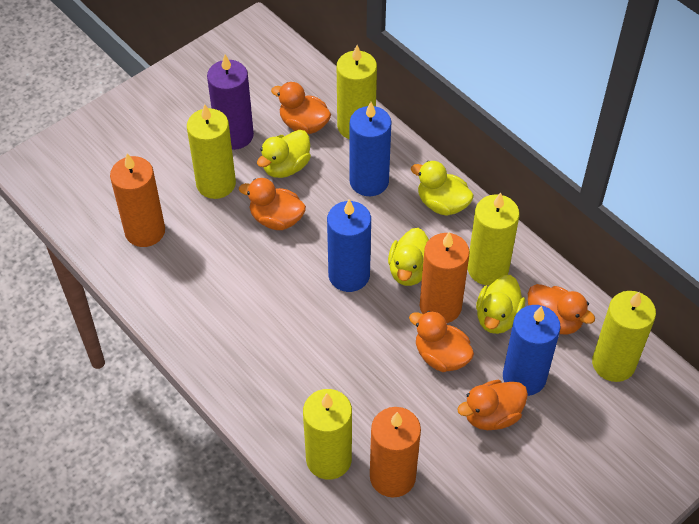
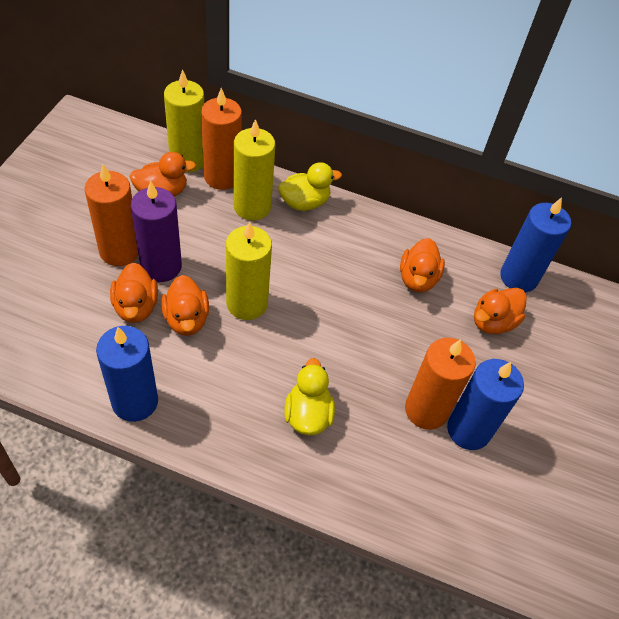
yellow candle: 5 -> 3
yellow duck: 4 -> 2

